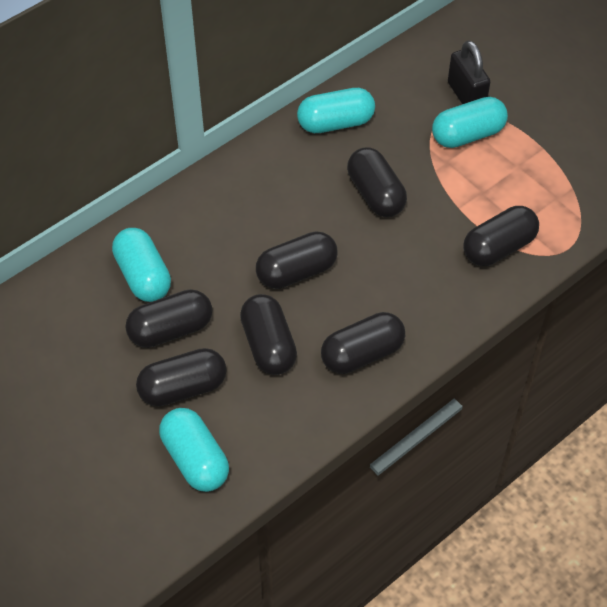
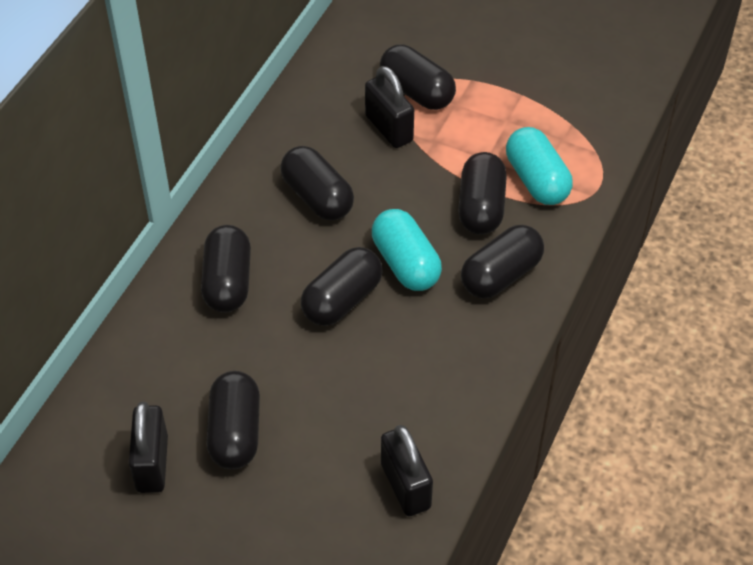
black padlock: 1 -> 3
turquoise capsule: 4 -> 2

